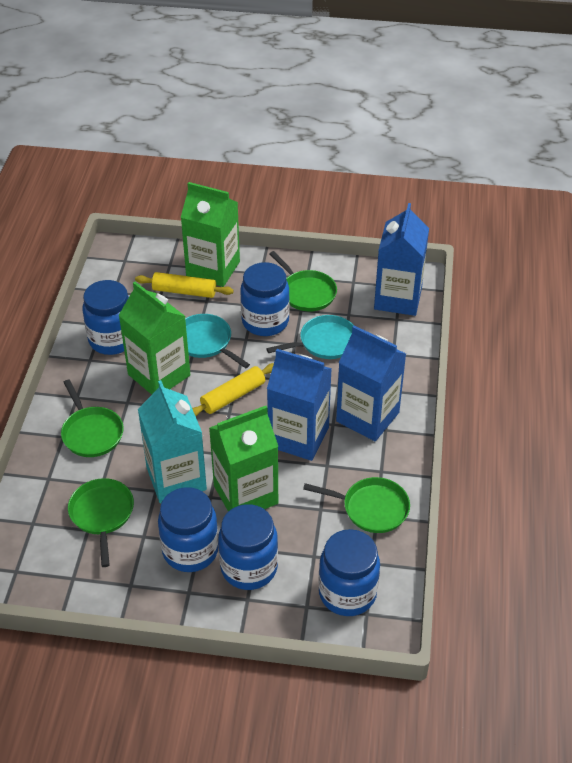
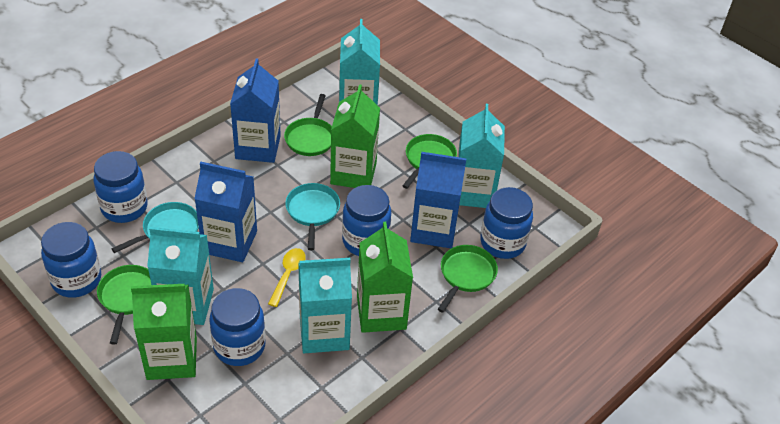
turquoise carton: 1 -> 4
yellow rolling pin: 2 -> 0
yellow spoon: 0 -> 1

